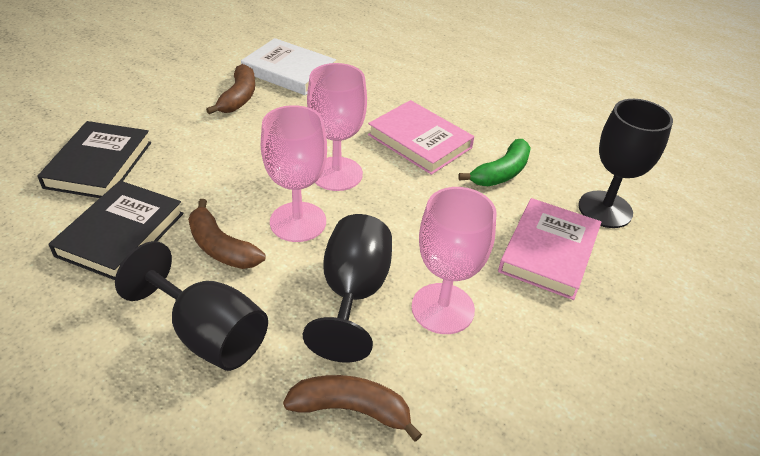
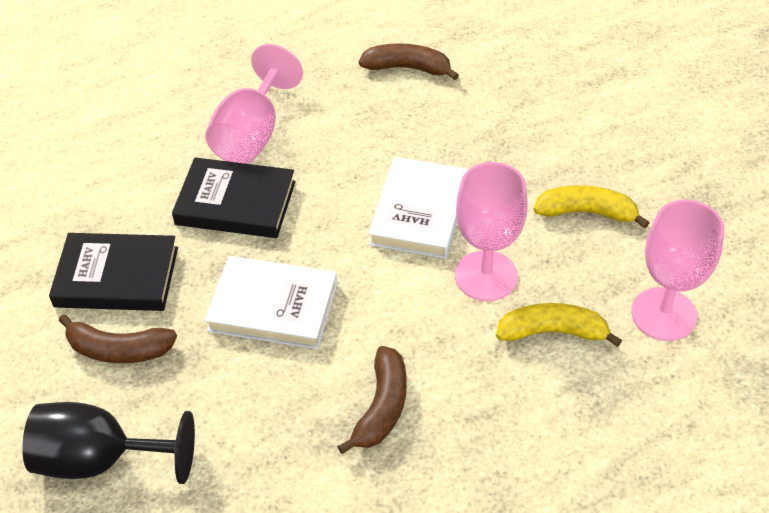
black goblet: 3 -> 1
green banana: 1 -> 0
pink book: 2 -> 0
white book: 1 -> 2
yellow banana: 0 -> 2

